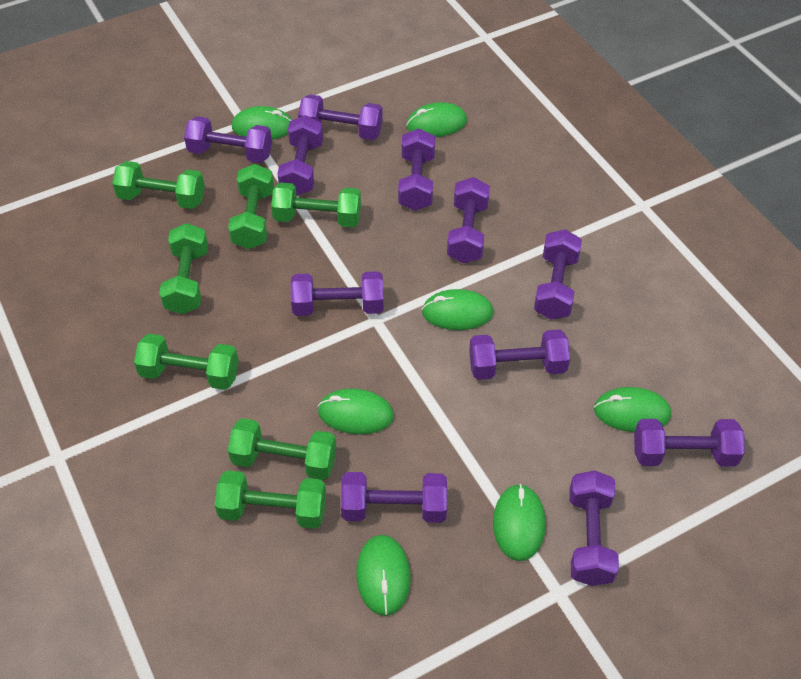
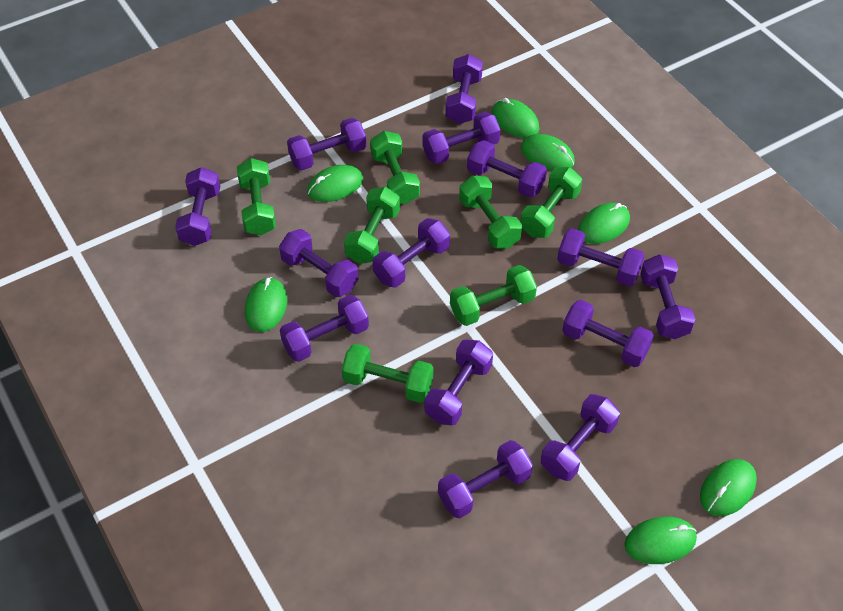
purple dumbbell: 11 -> 14

